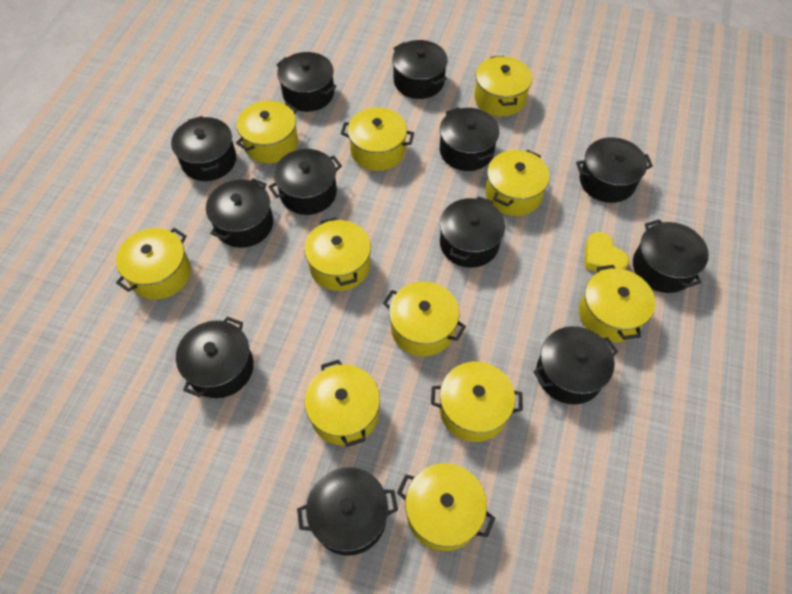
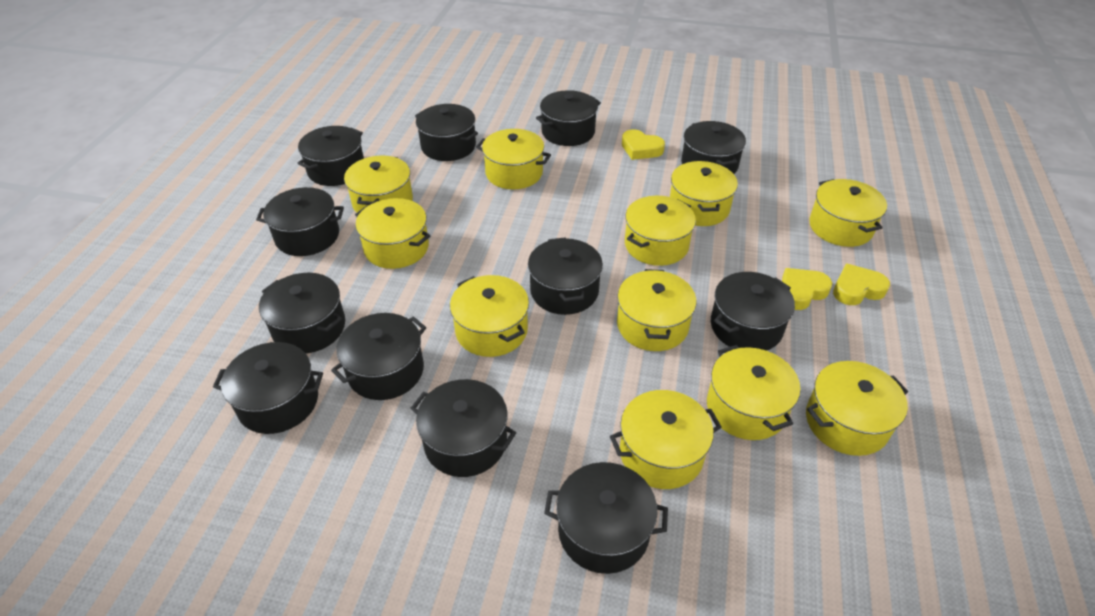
yellow heart: 1 -> 3

